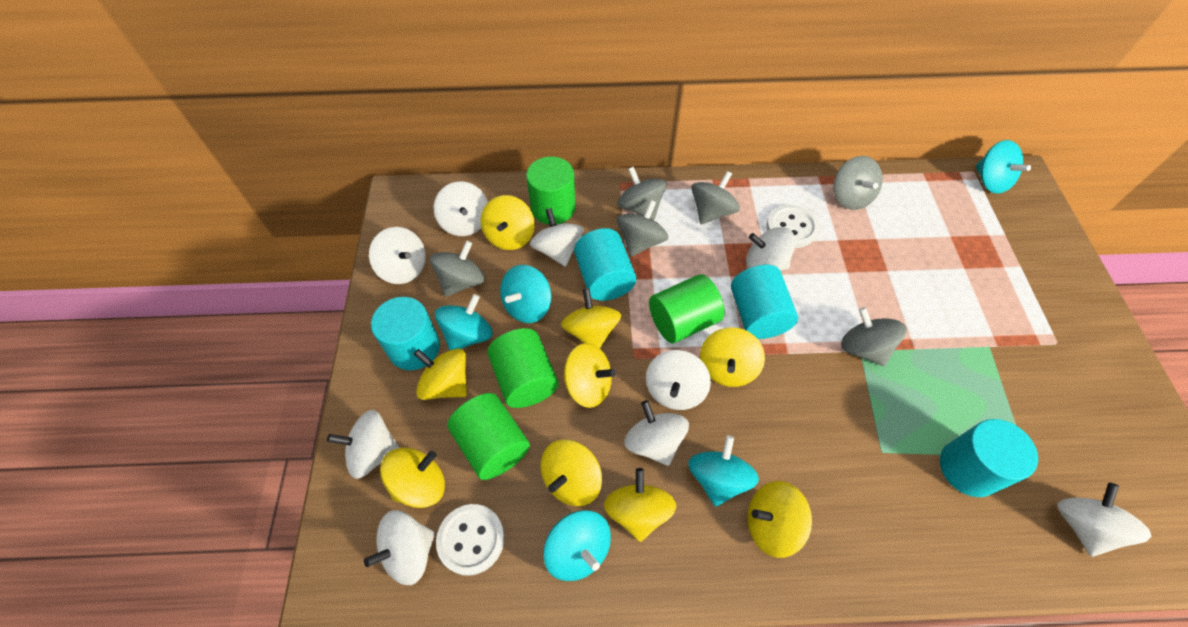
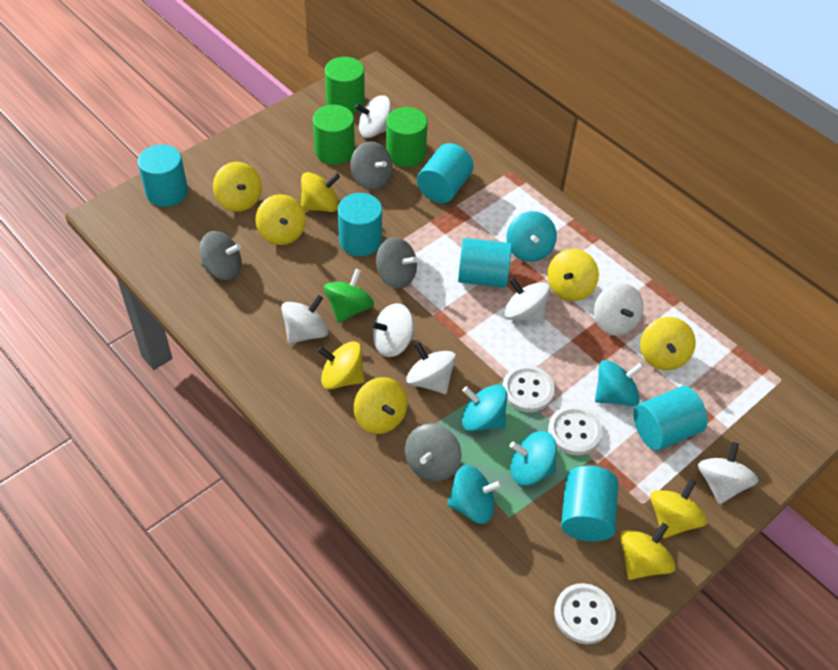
green cylinder: 4 -> 3
green spinning top: 0 -> 1
grey spinning top: 6 -> 4
turquoise cylinder: 4 -> 6
white button: 2 -> 3
white spinning top: 9 -> 7

